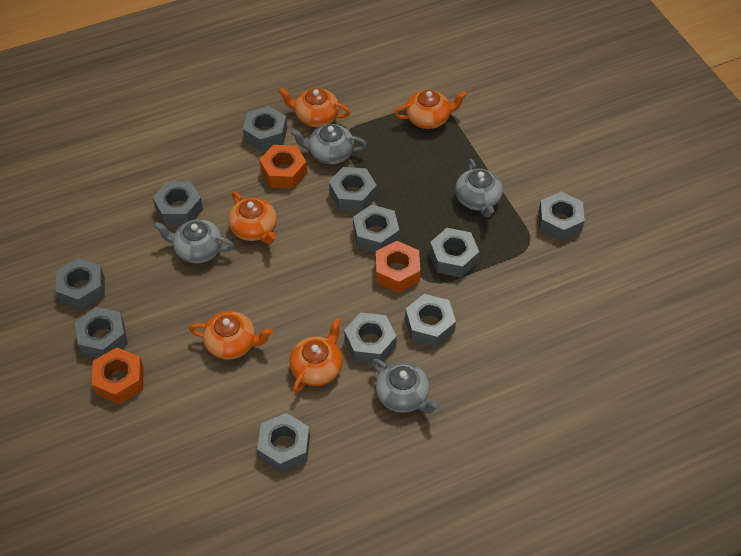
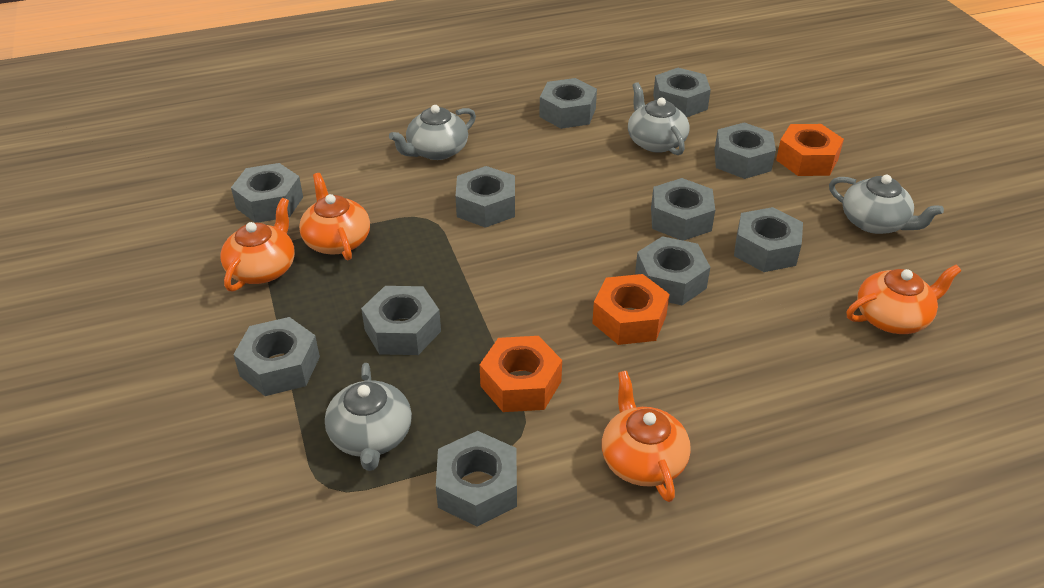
orange teapot: 5 -> 4

